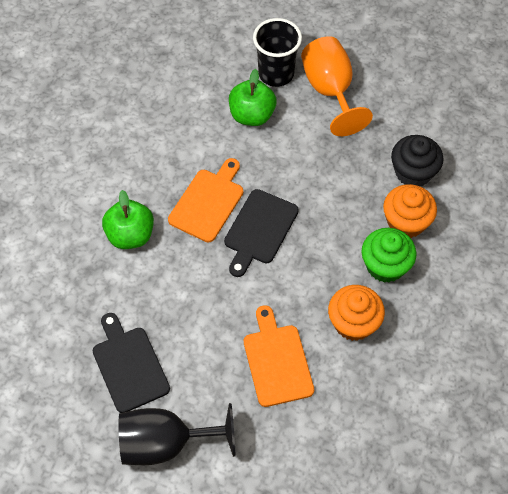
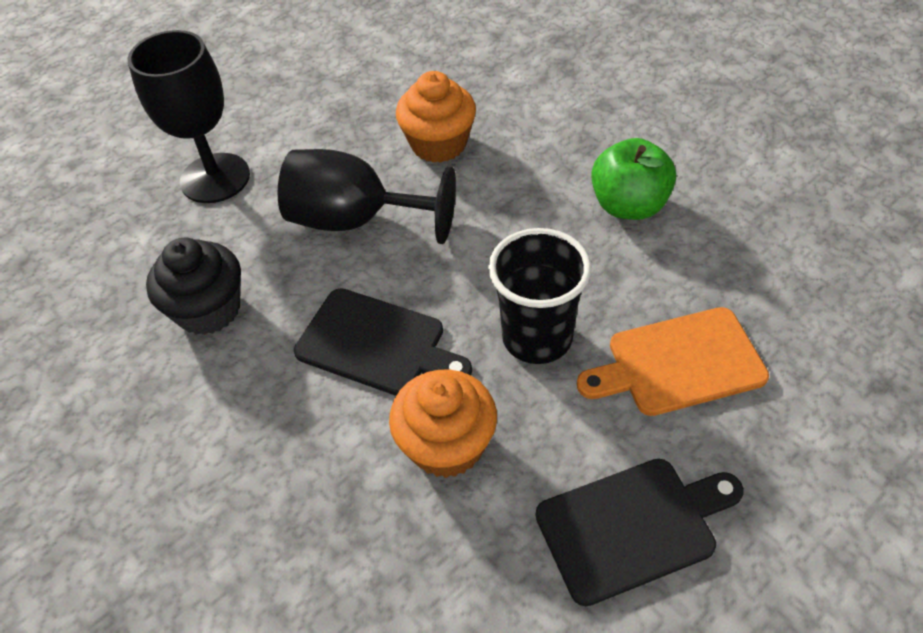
black goblet: 1 -> 2
green apple: 2 -> 1
green cupcake: 1 -> 0
orange cutting board: 2 -> 1
orange goblet: 1 -> 0

